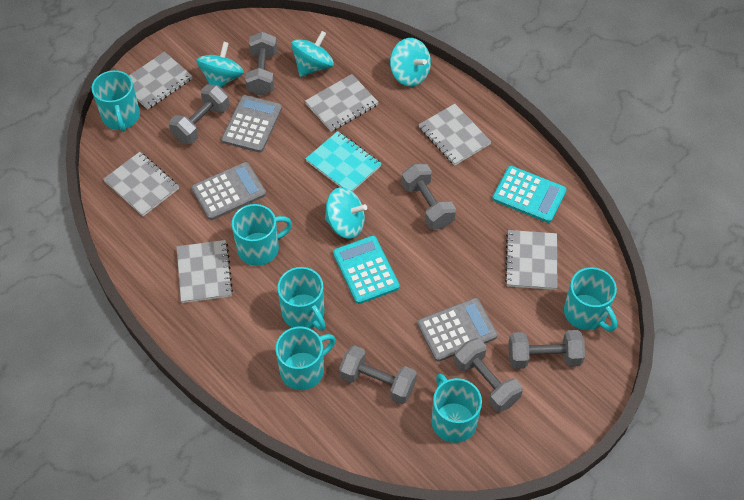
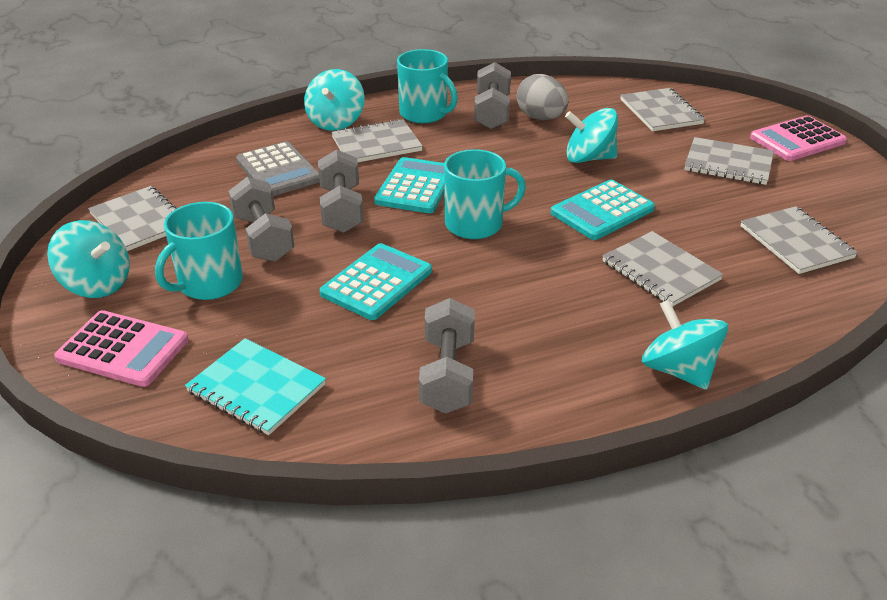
grey calculator: 3 -> 1
grey dumbbell: 6 -> 4
grey egg: 0 -> 1
pink calculator: 0 -> 2
turquoise calculator: 2 -> 3
turquoise mug: 6 -> 3

